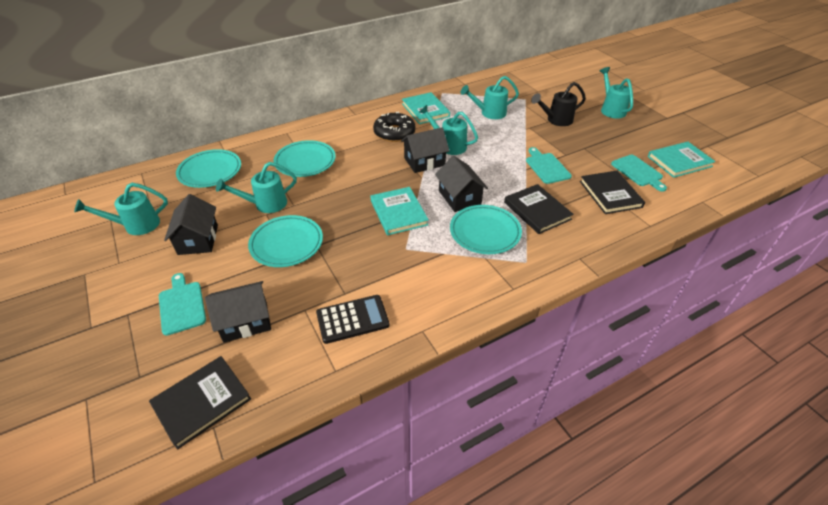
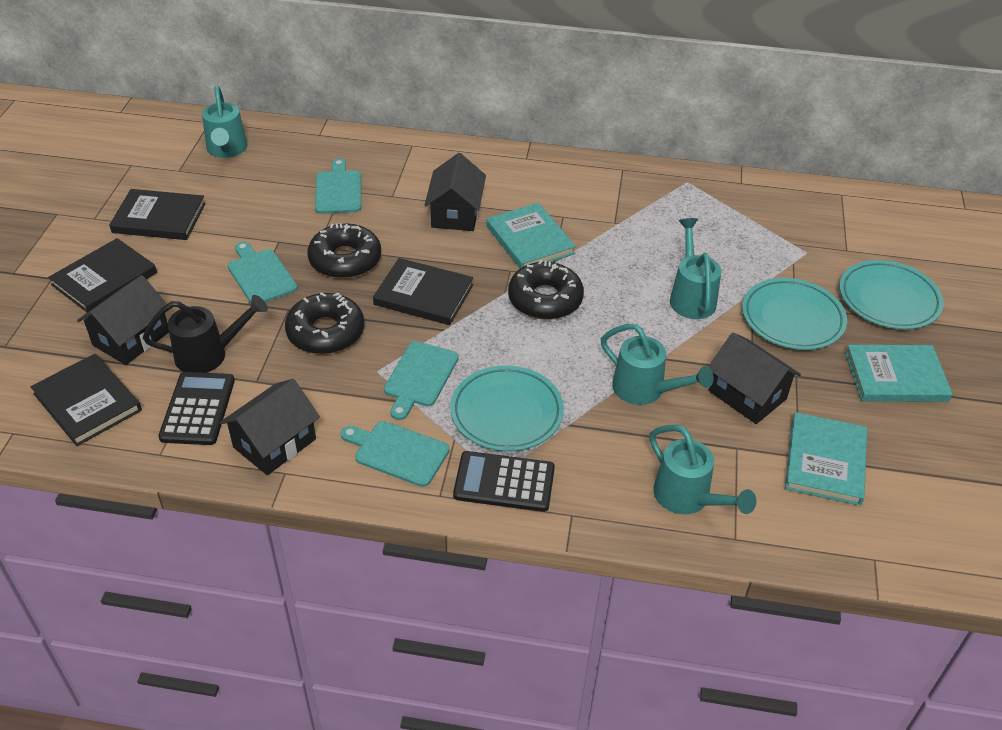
black book: 3 -> 4
black calculator: 1 -> 2
black donut: 1 -> 3
turquoise cutting board: 3 -> 4
turquoise plate: 4 -> 3
turquoise watering can: 5 -> 4

